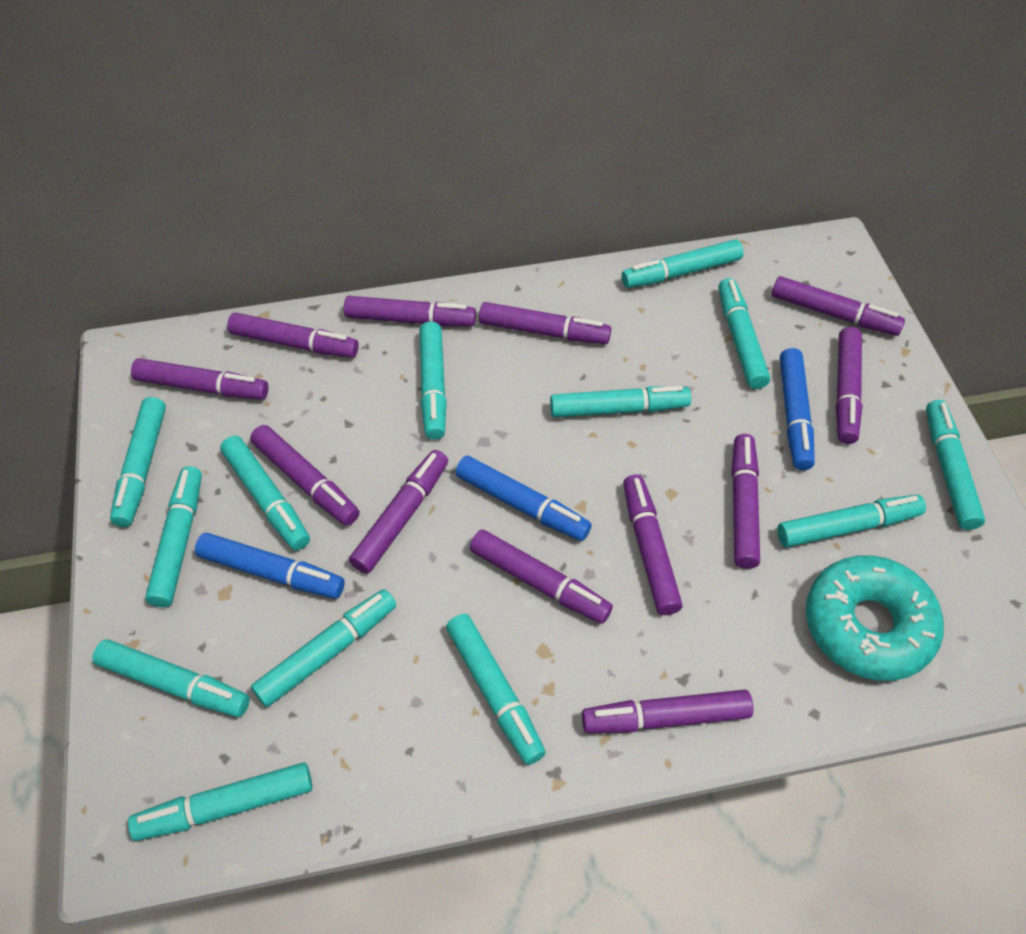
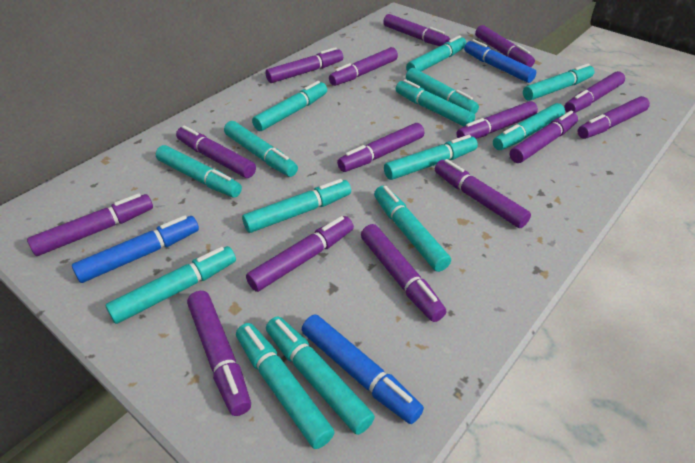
purple marker: 12 -> 15
turquoise donut: 1 -> 0
turquoise marker: 13 -> 14

